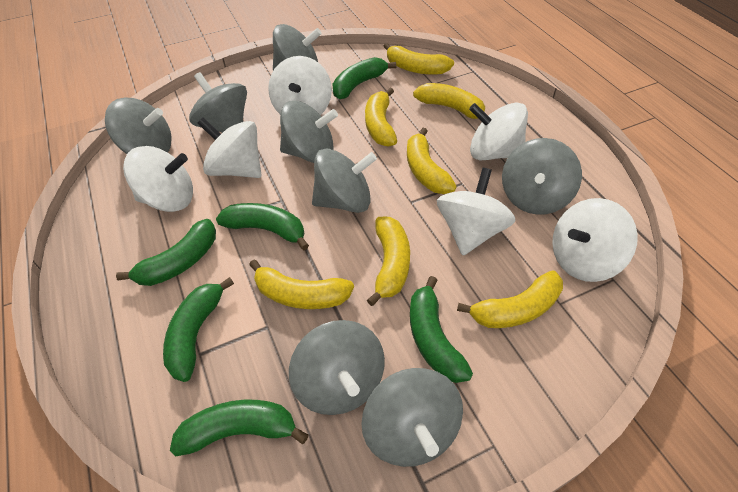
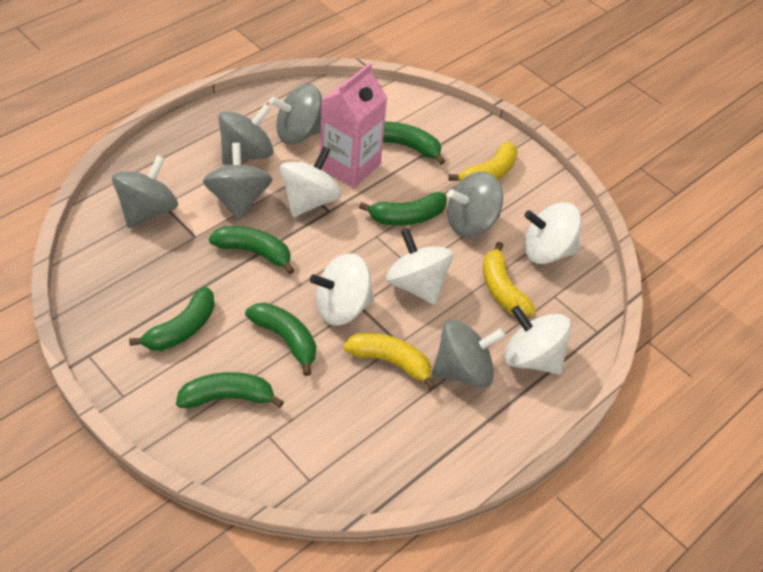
grey spinning top: 8 -> 6
pink carton: 0 -> 1
white spinning top: 6 -> 5
yellow banana: 7 -> 3

